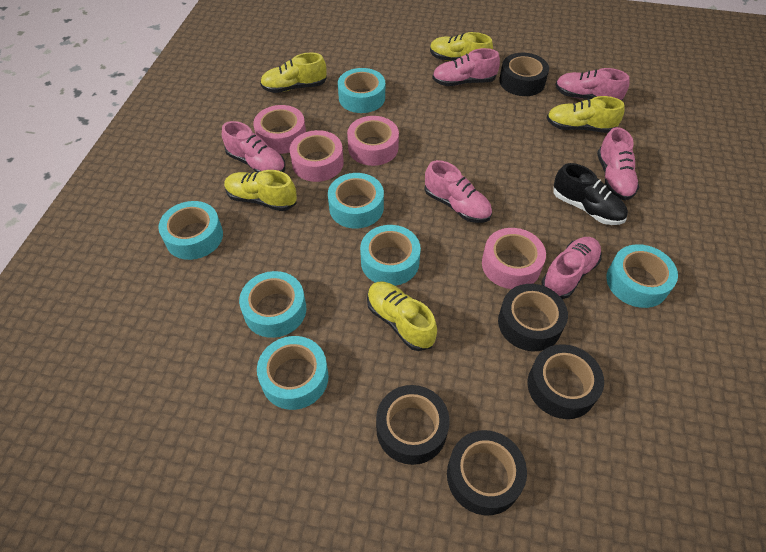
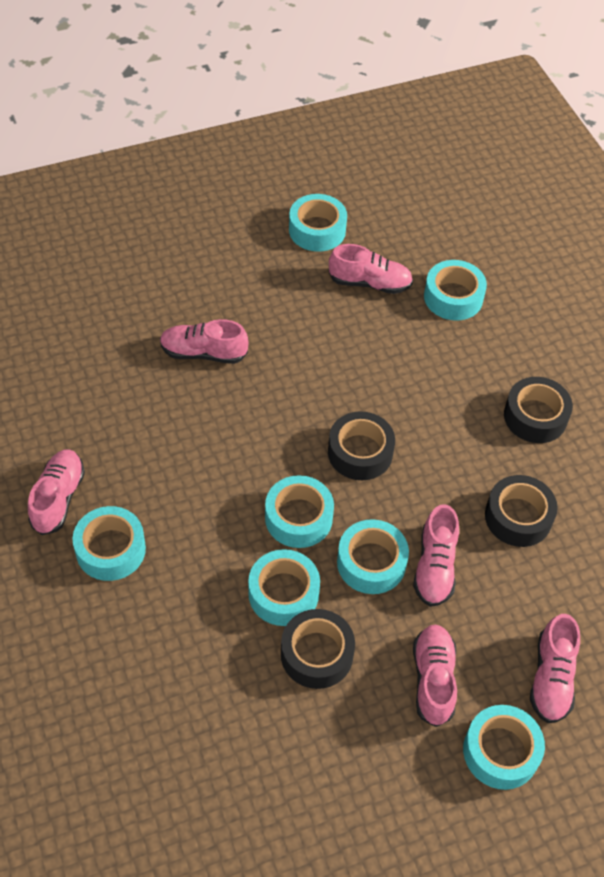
black shoe: 1 -> 0
black tape: 5 -> 4
pink tape: 4 -> 0
yellow shoe: 5 -> 0

